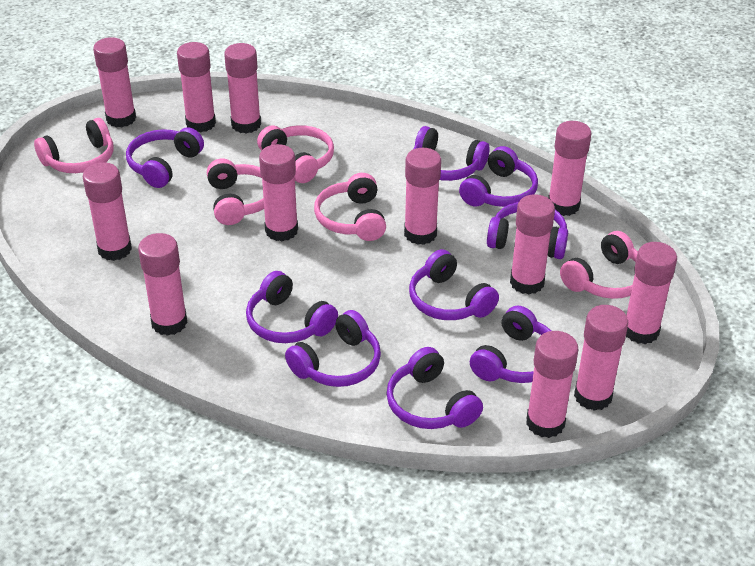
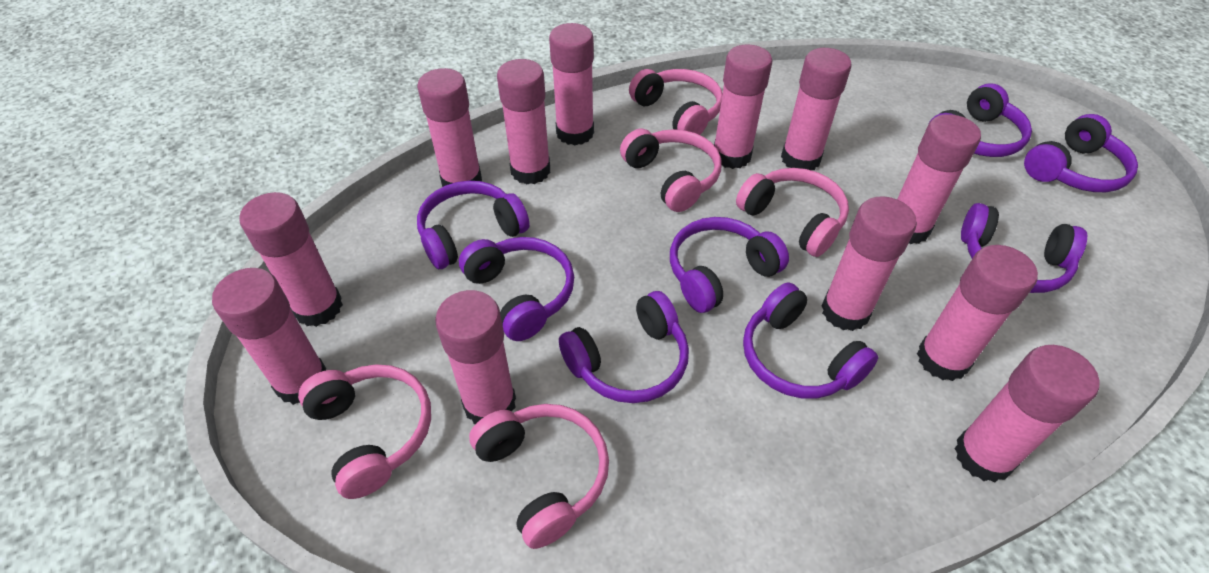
purple headphones: 9 -> 8

